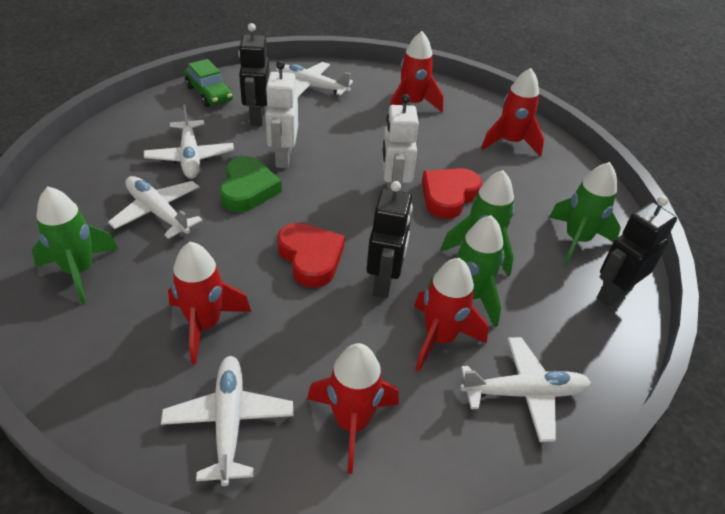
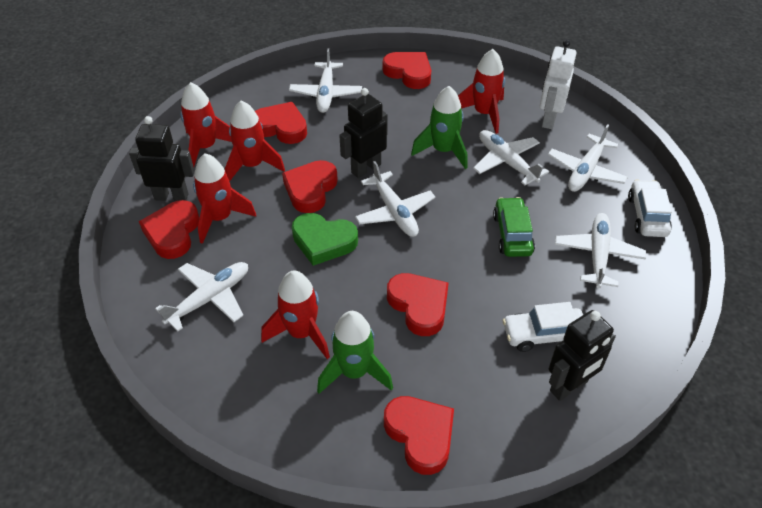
green rocket: 4 -> 2
red heart: 2 -> 6
white car: 0 -> 2
white plane: 5 -> 6
white robot: 2 -> 1

